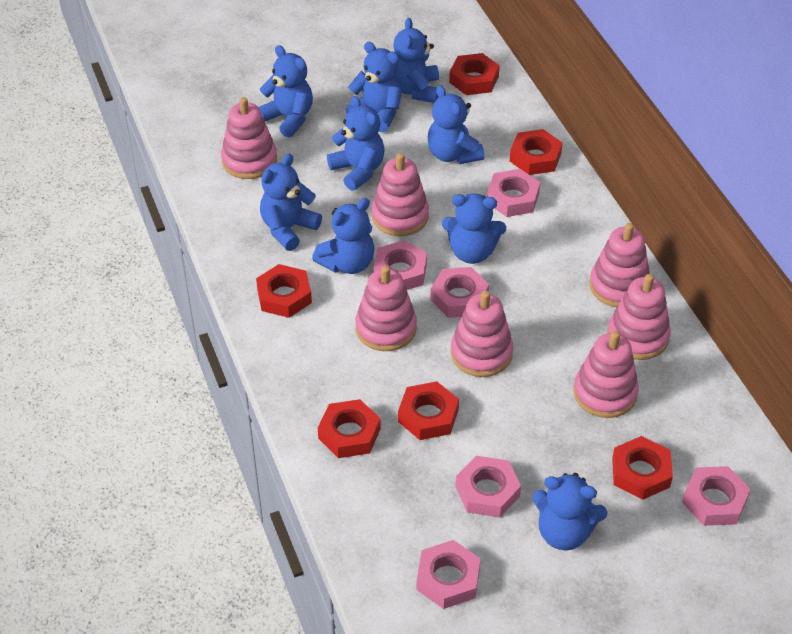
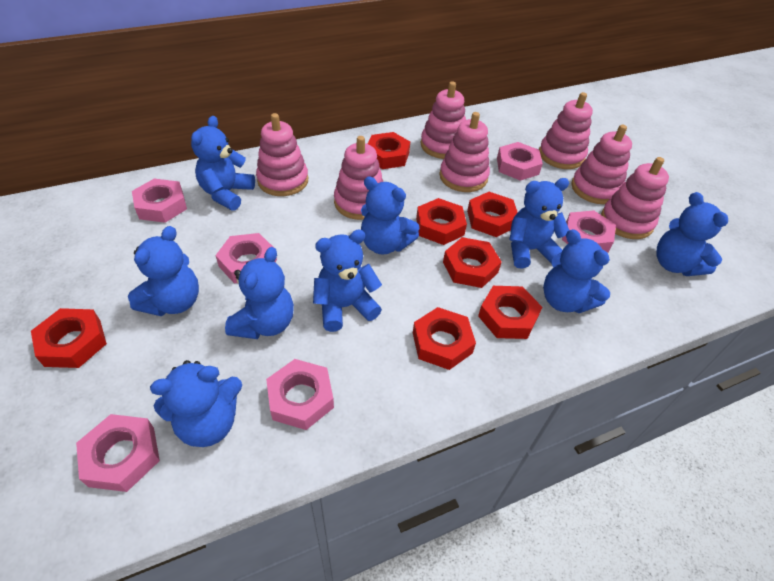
red nut: 6 -> 7

